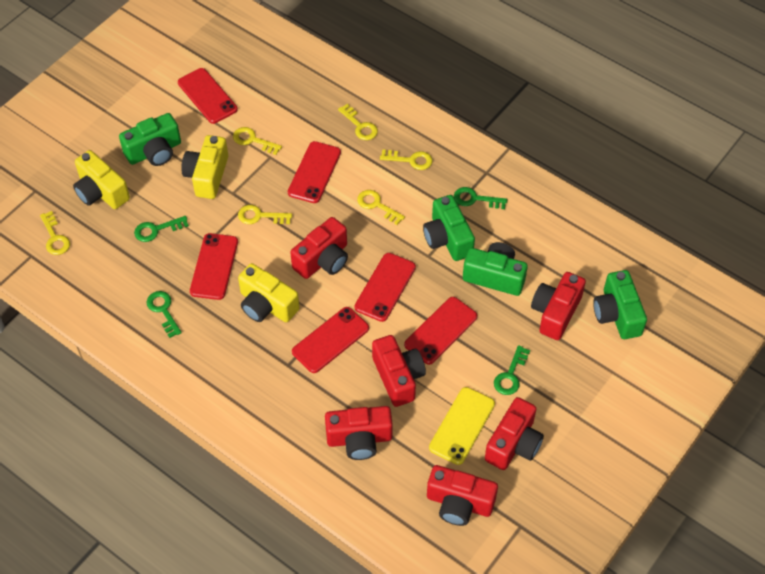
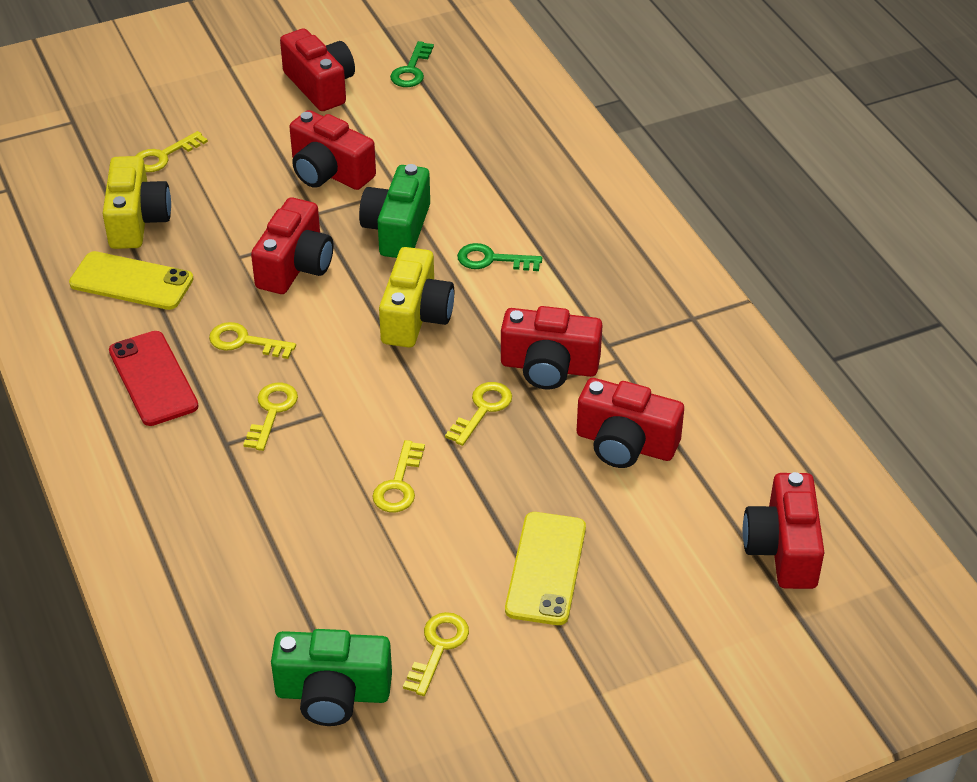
green camera: 4 -> 2
green key: 4 -> 2
red phone: 6 -> 1
yellow camera: 3 -> 2
yellow phone: 1 -> 2

